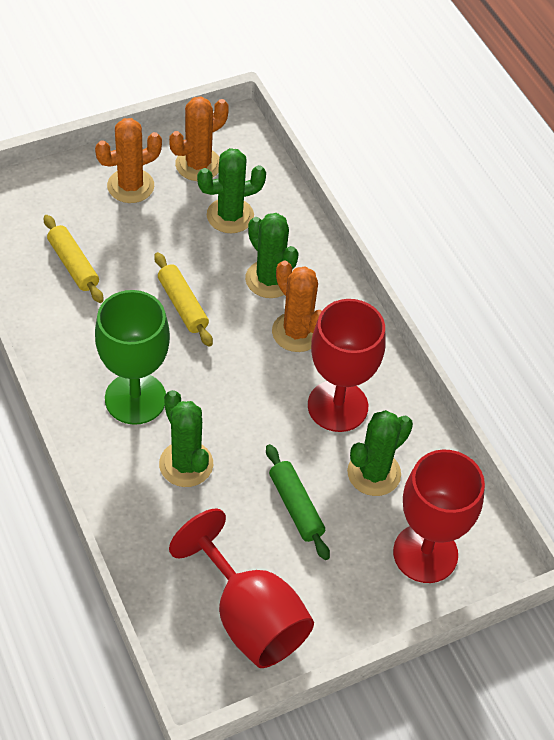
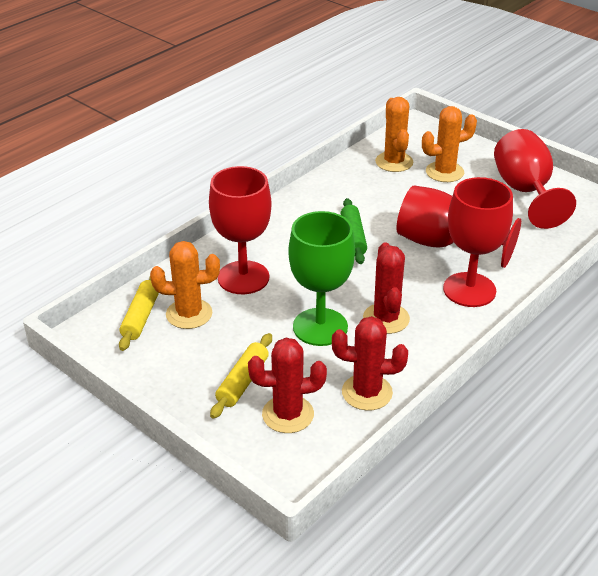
green cactus: 4 -> 0
red cactus: 0 -> 3
red goblet: 3 -> 4

